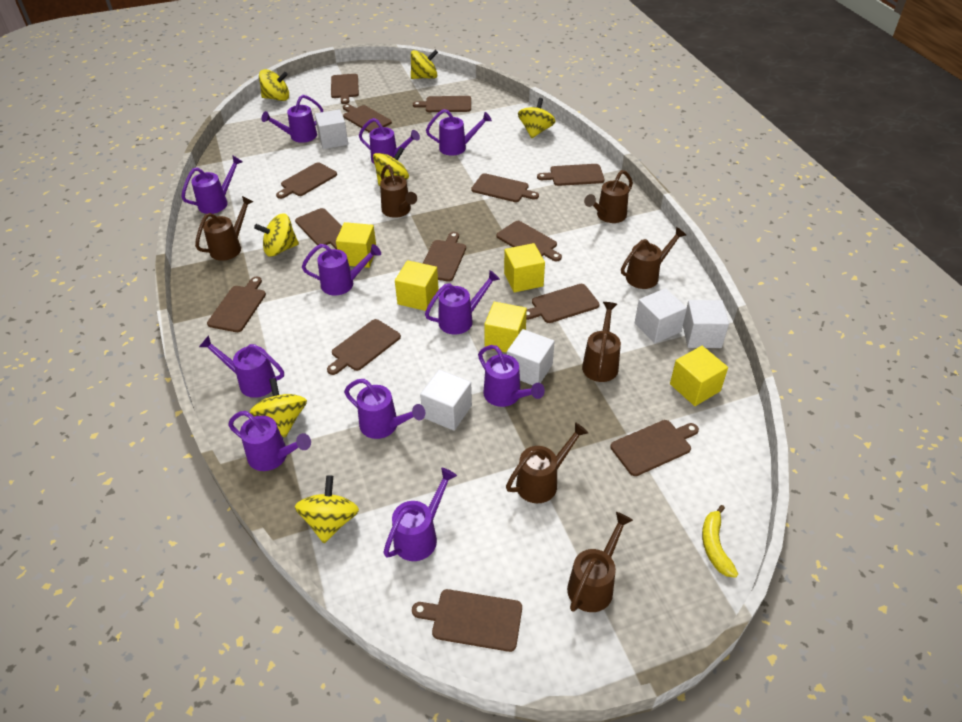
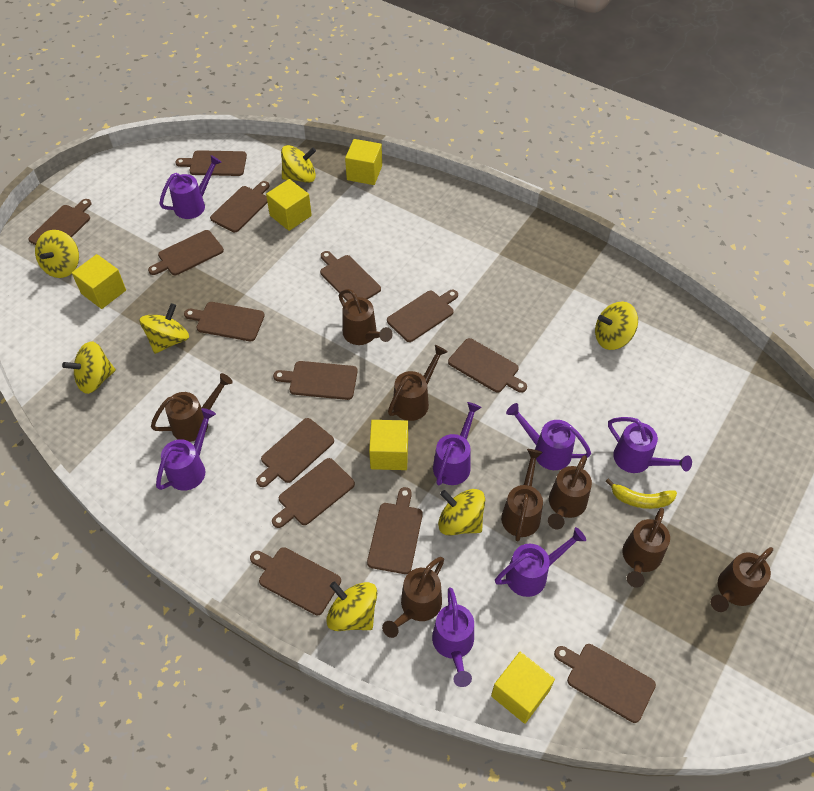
brown watering can: 7 -> 8
purple watering can: 11 -> 7
white cube: 5 -> 0

